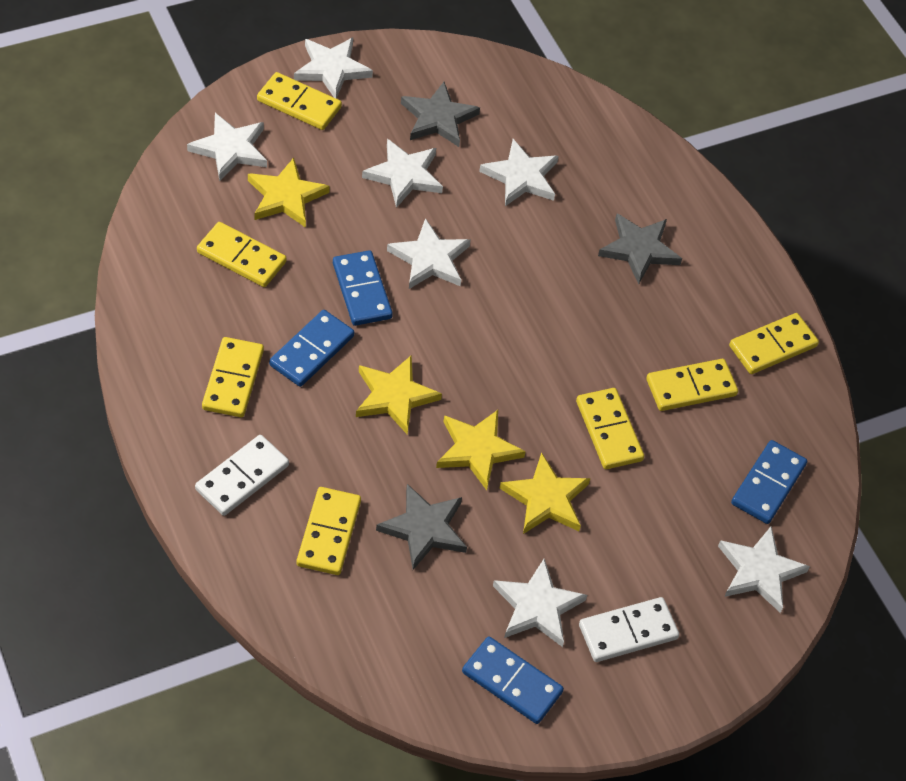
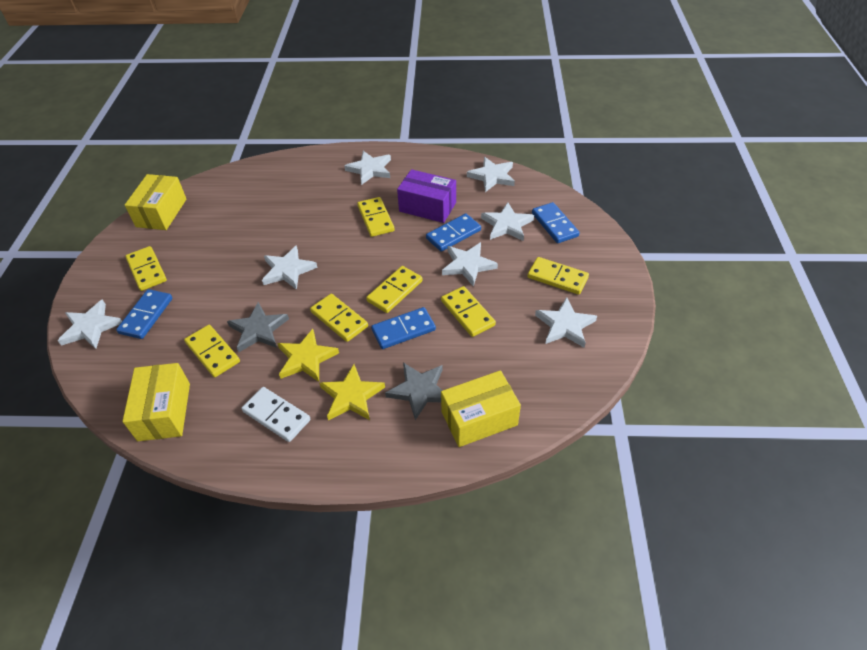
grey star: 3 -> 2
purple box: 0 -> 1
white domino: 2 -> 1
yellow box: 0 -> 3
yellow star: 4 -> 2

